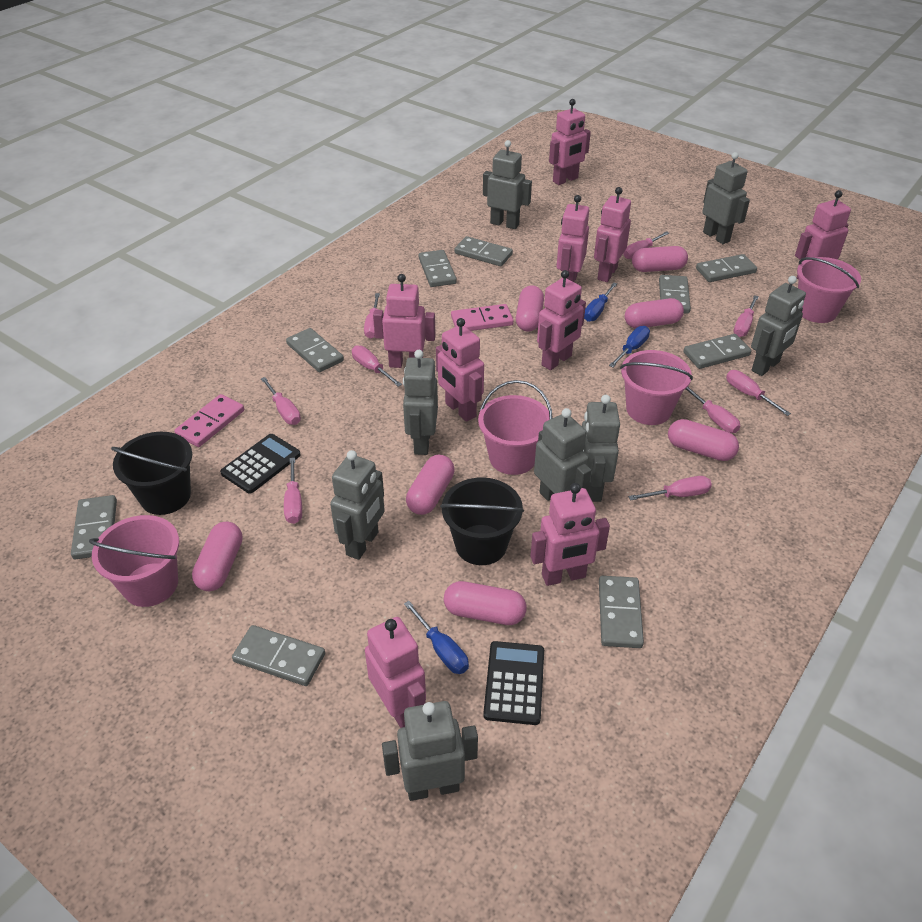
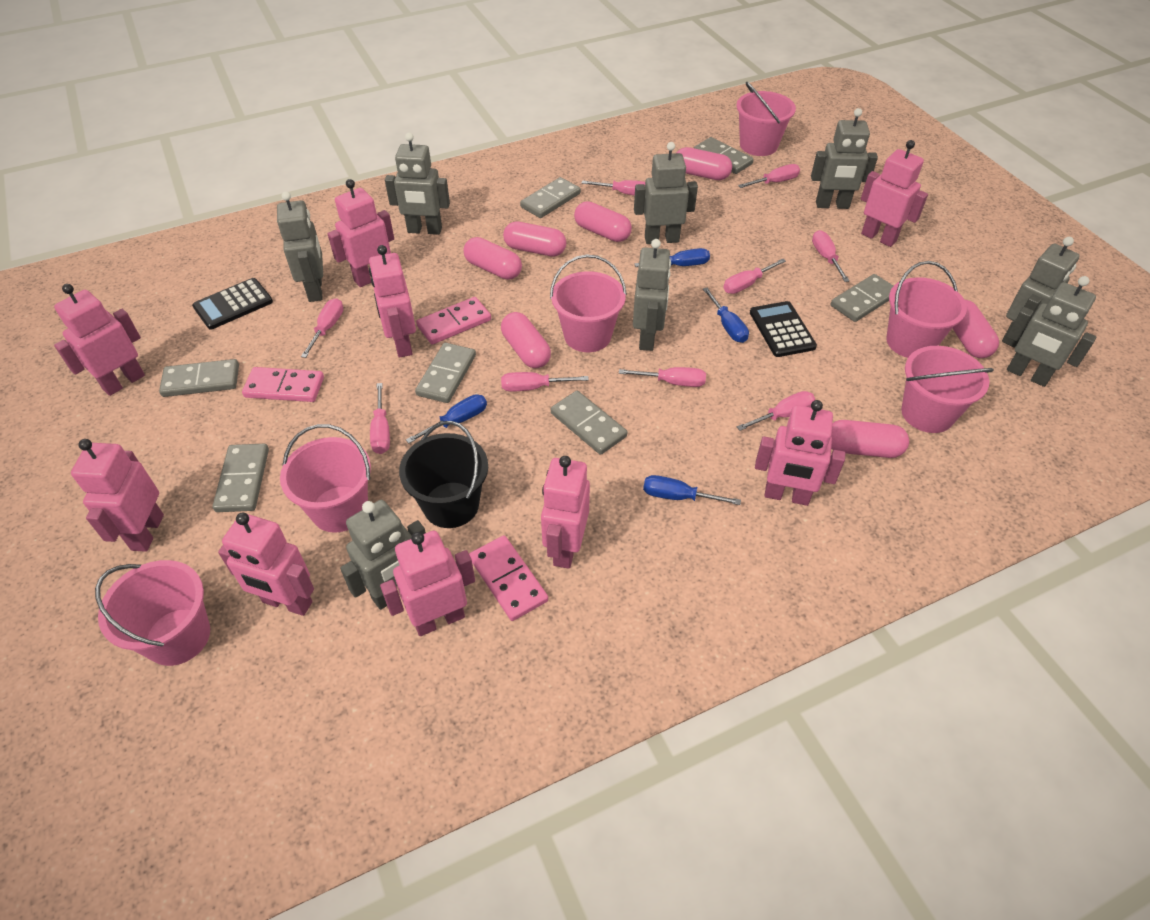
black bucket: 2 -> 1
blue screwdriver: 3 -> 4
grey domino: 9 -> 7
pink bucket: 4 -> 6
pink domino: 2 -> 3

